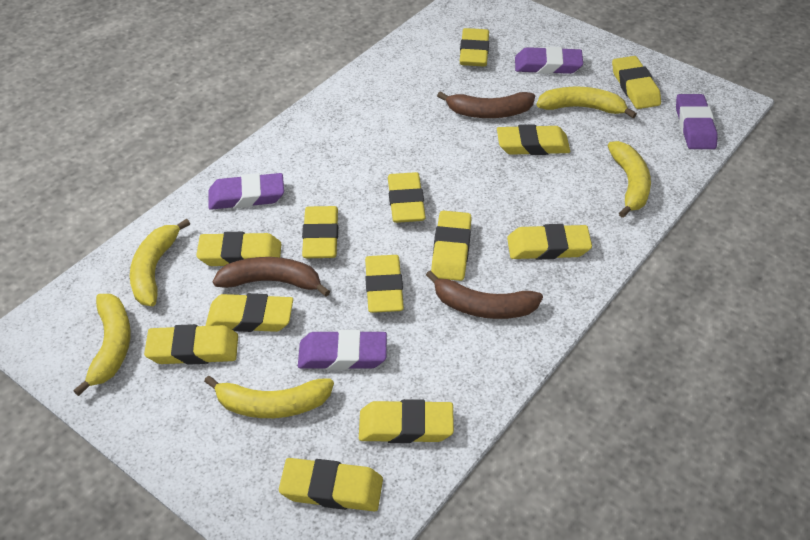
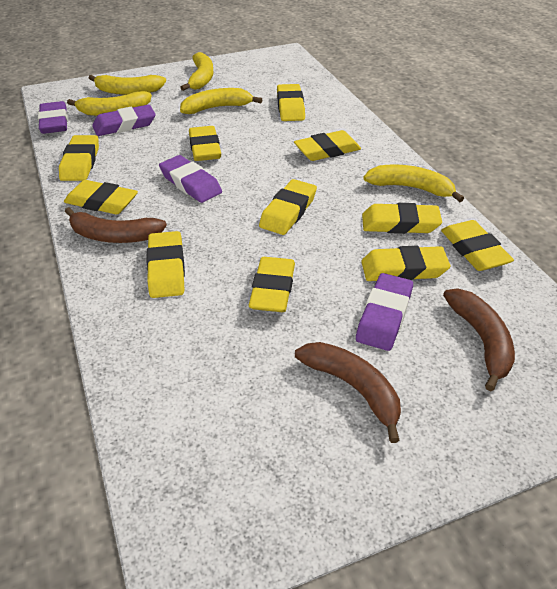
yellow eraser: 13 -> 11

